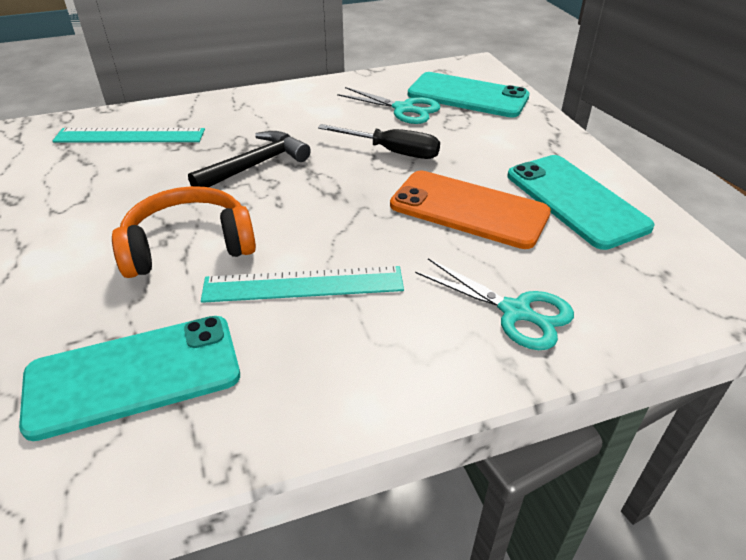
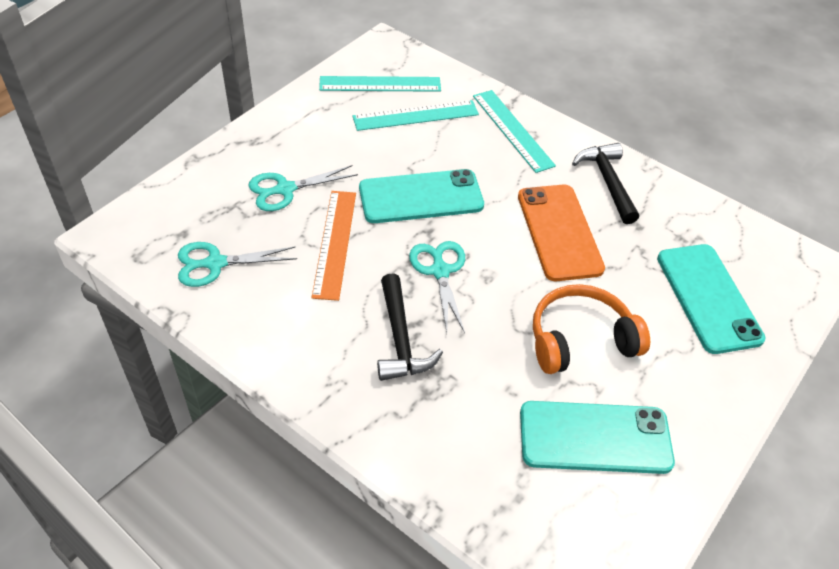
black hammer: 1 -> 2
black screwdriver: 1 -> 0
orange ruler: 0 -> 1
turquoise ruler: 2 -> 3
turquoise scissors: 2 -> 3

